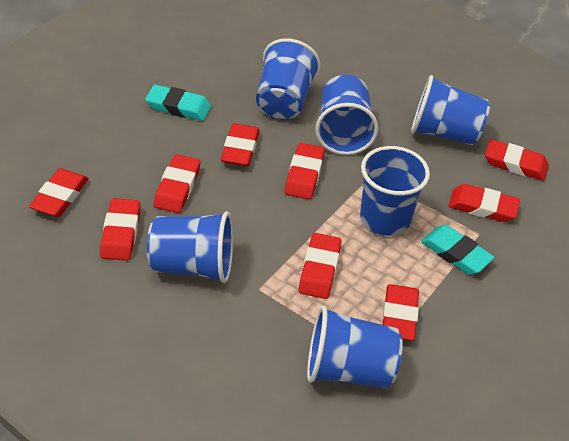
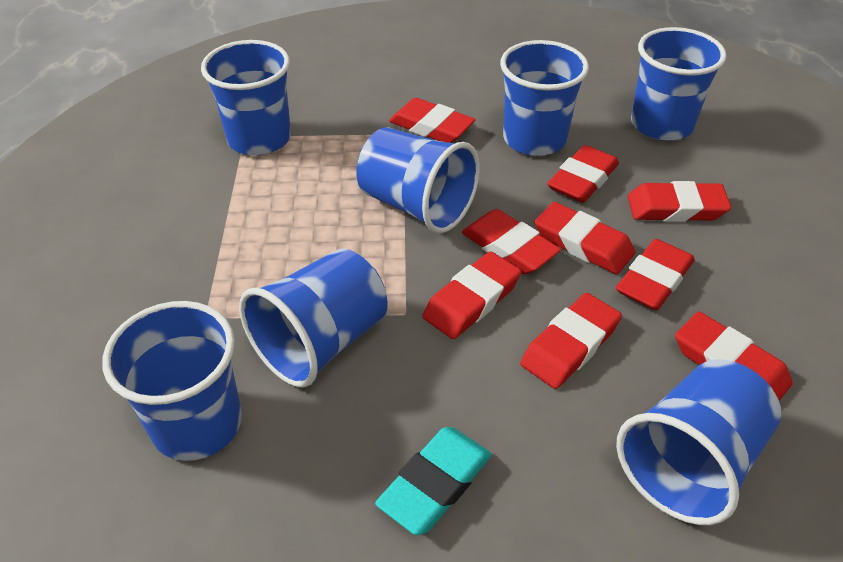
blue cup: 6 -> 7
turquoise eraser: 2 -> 1

